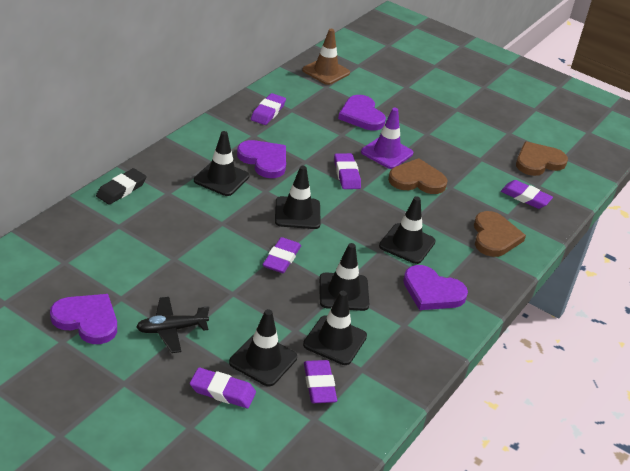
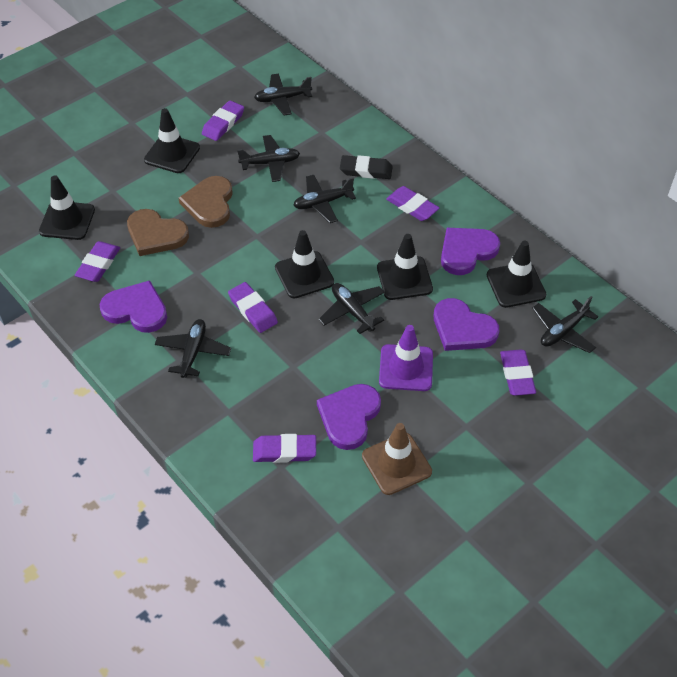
black plane: 1 -> 6
black traffic cone: 6 -> 5
brown heart: 3 -> 2

